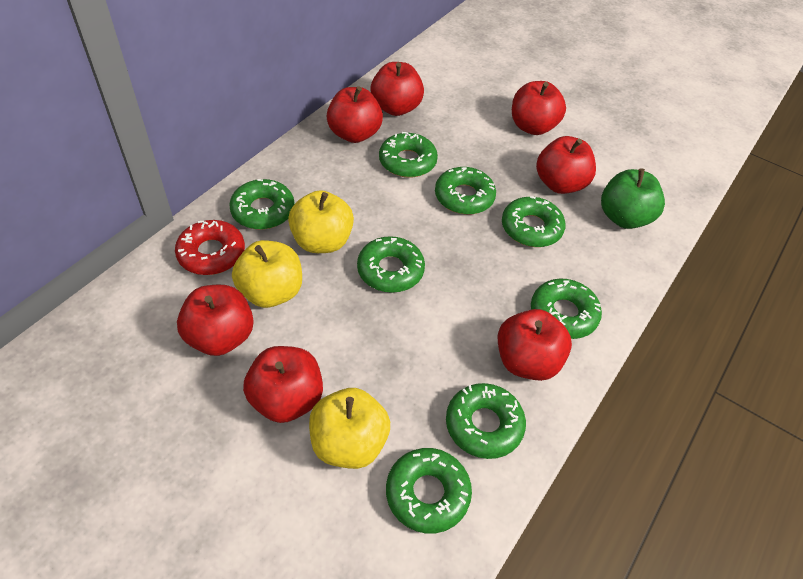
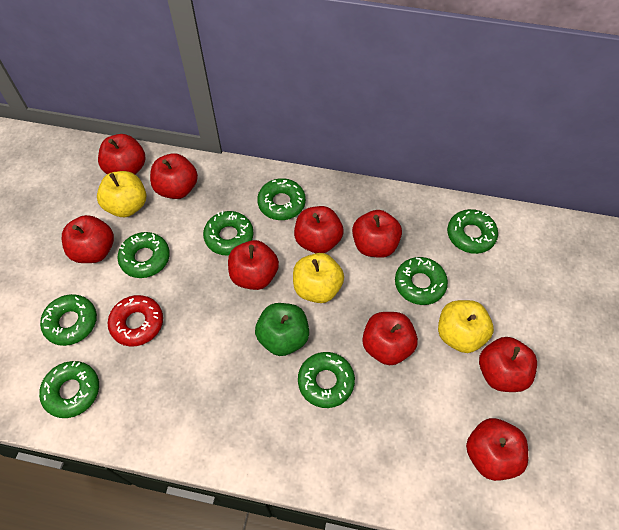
red apple: 7 -> 9

